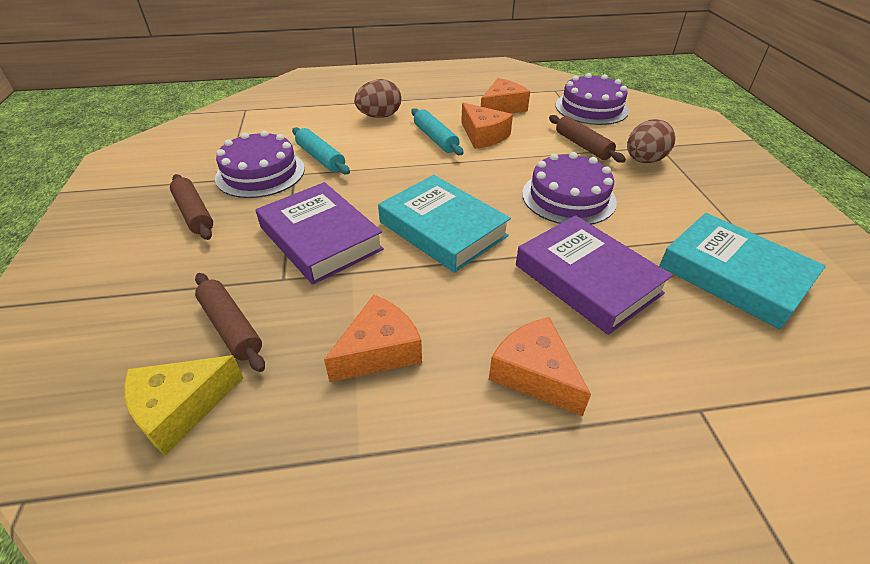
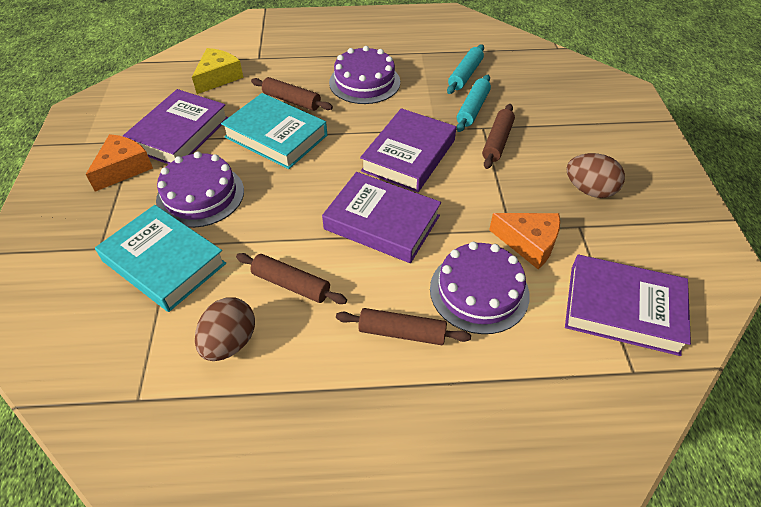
brown rolling pin: 3 -> 4
orange cheese: 4 -> 2
purple book: 2 -> 4

